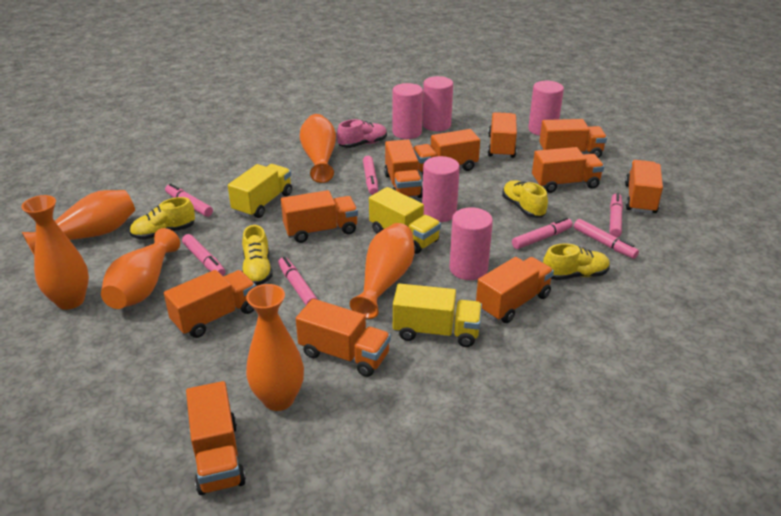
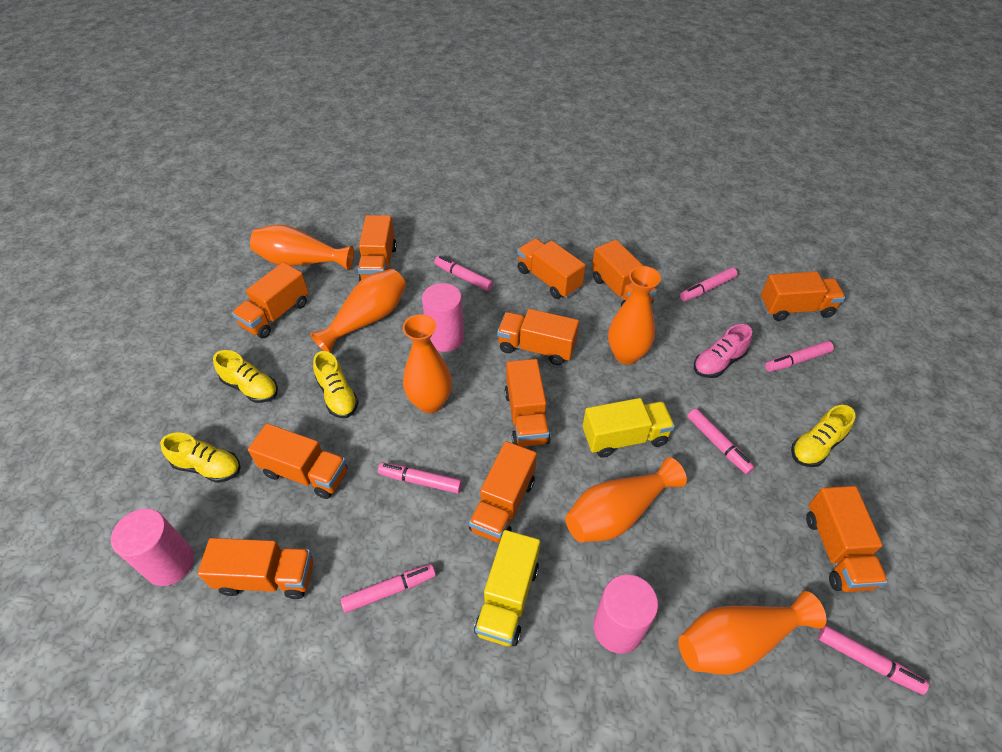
pink cylinder: 5 -> 3
yellow truck: 3 -> 2

